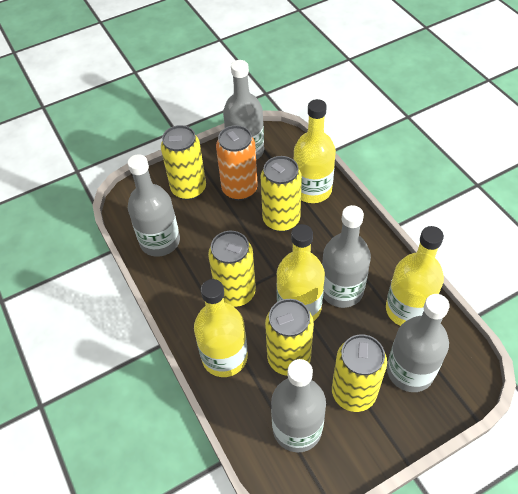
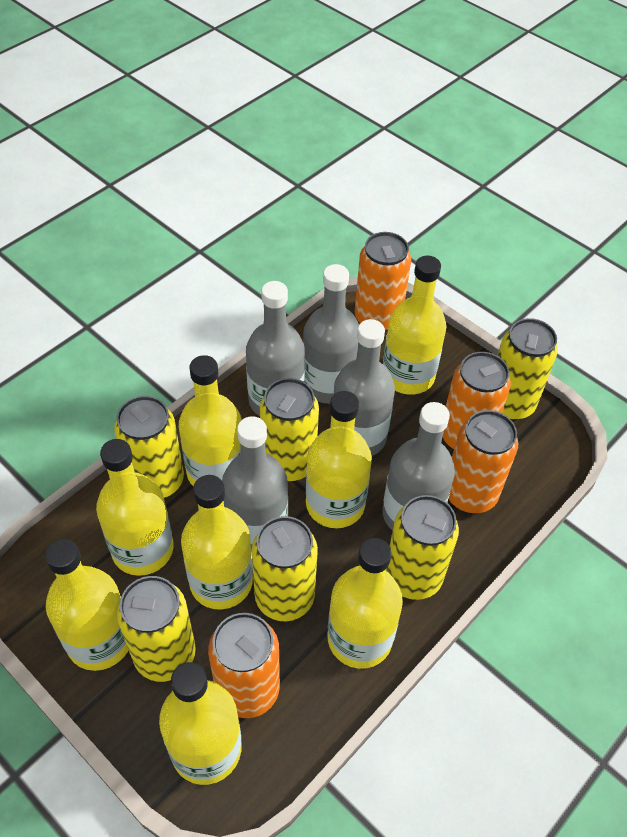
orange can: 1 -> 4
yellow bottle: 4 -> 8
yellow can: 5 -> 6

